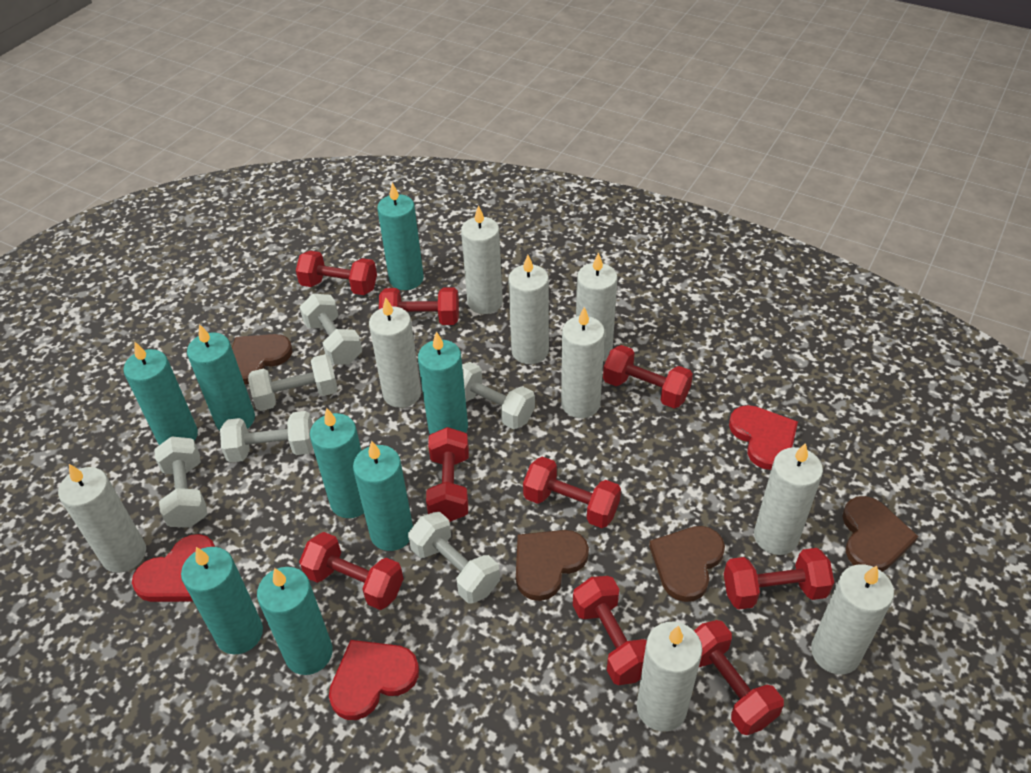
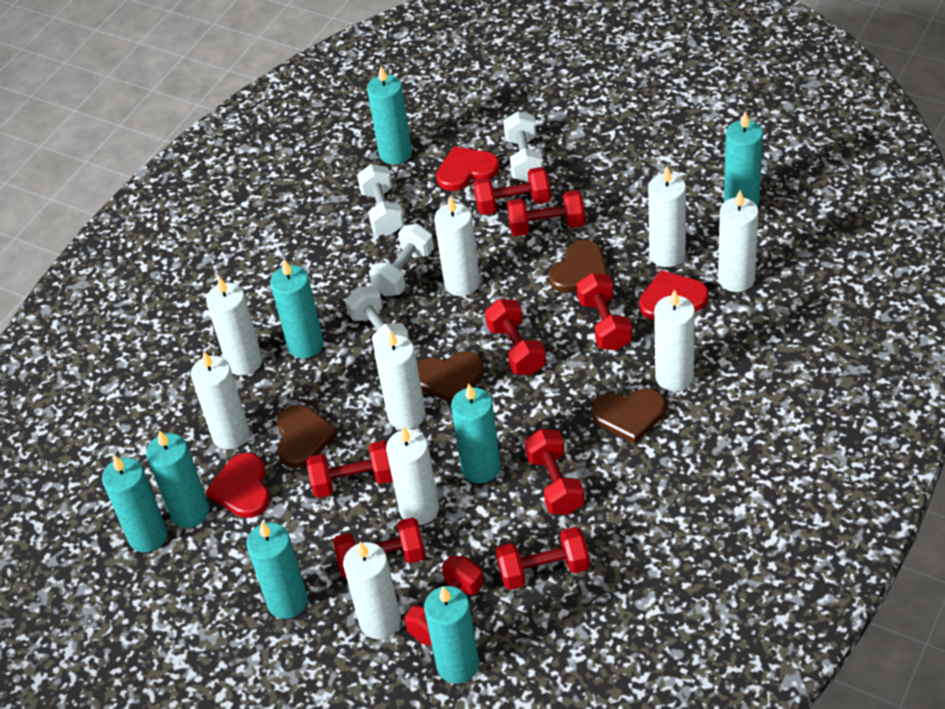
white dumbbell: 6 -> 4

